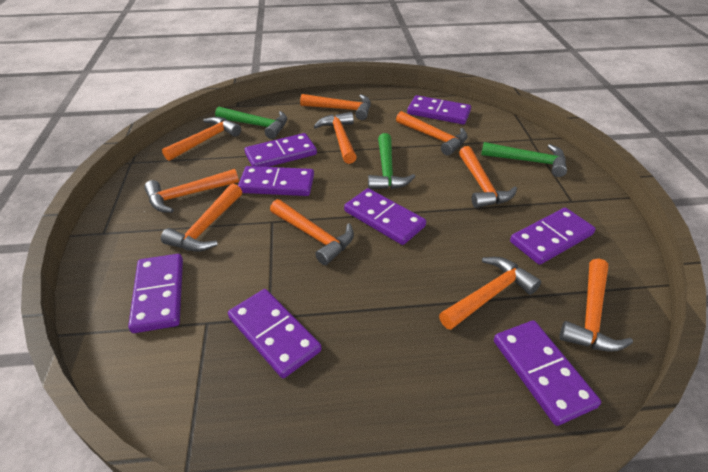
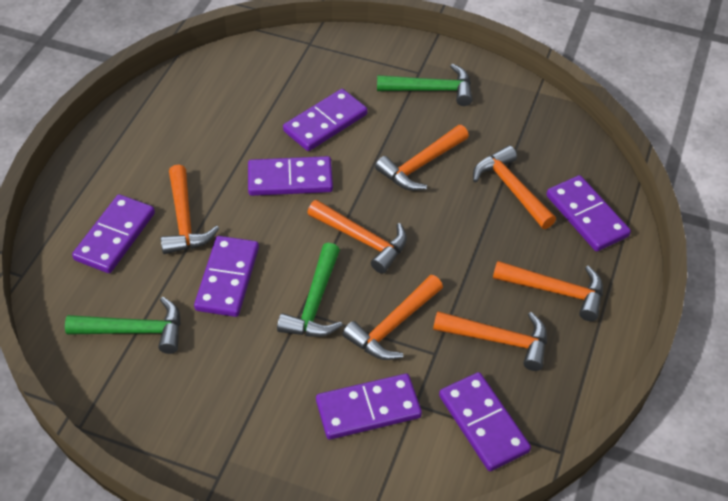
orange hammer: 10 -> 7
purple domino: 8 -> 7

